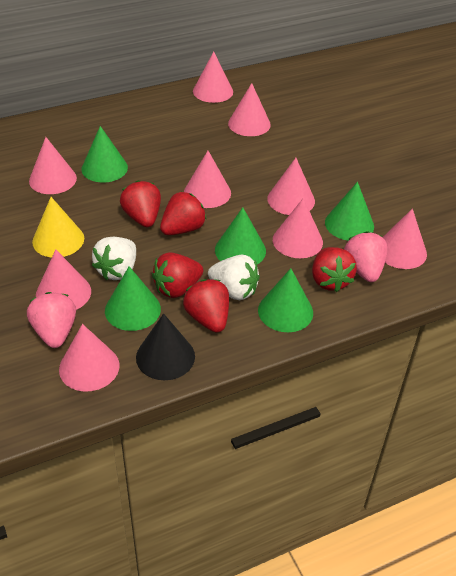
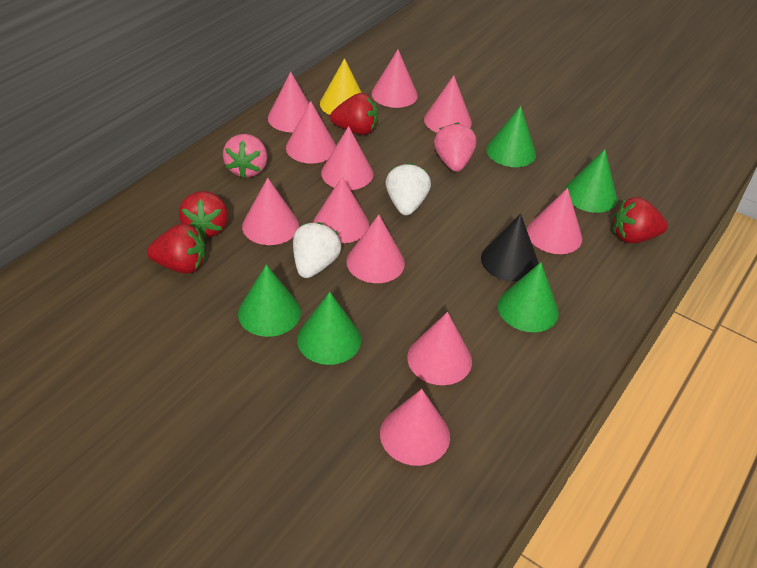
pink cone: 9 -> 11
red strawberry: 5 -> 4

